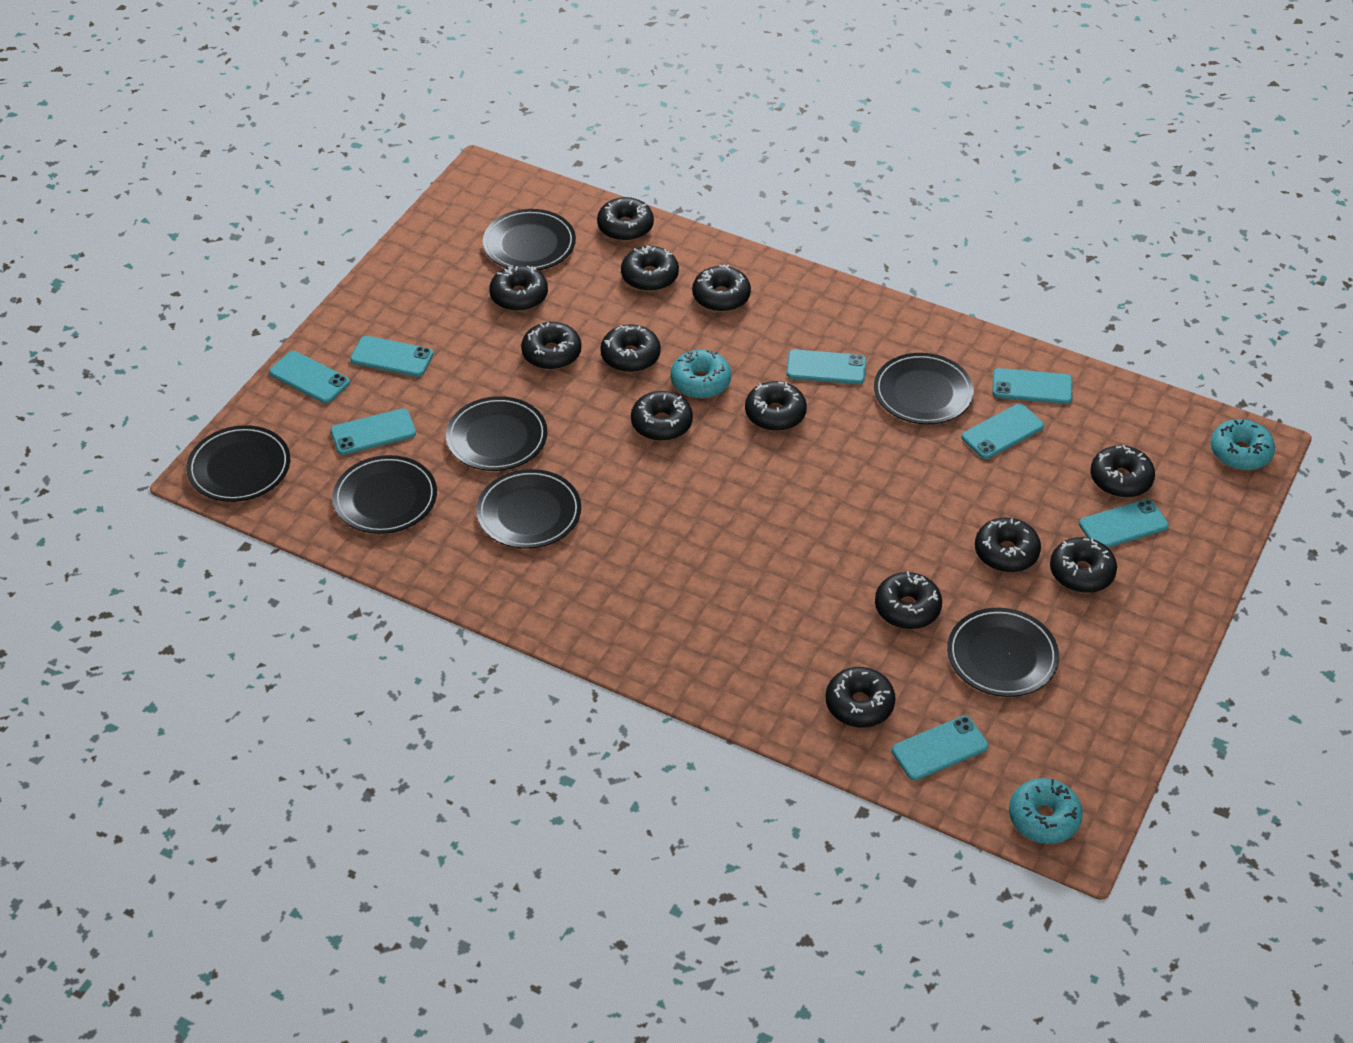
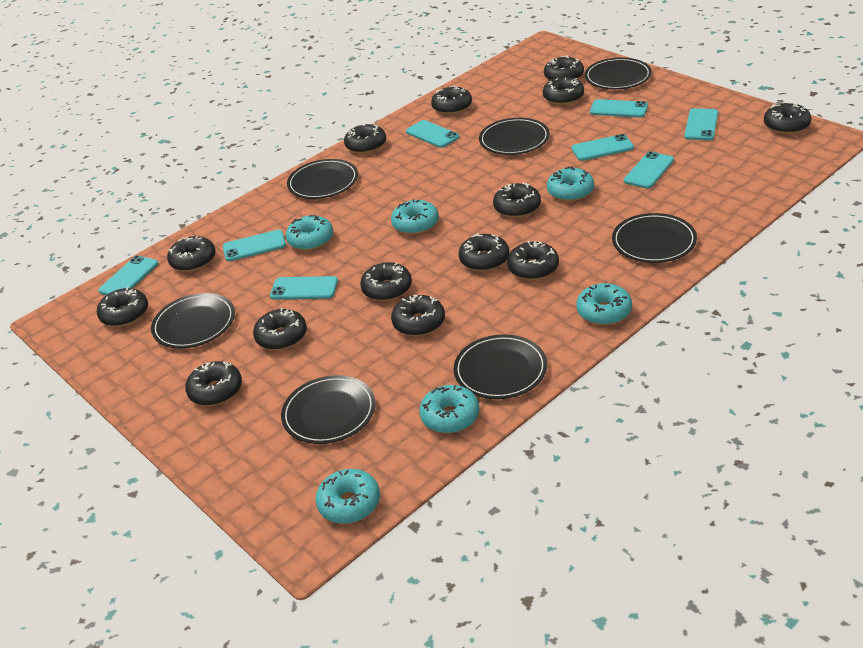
black donut: 13 -> 14
turquoise donut: 3 -> 6

